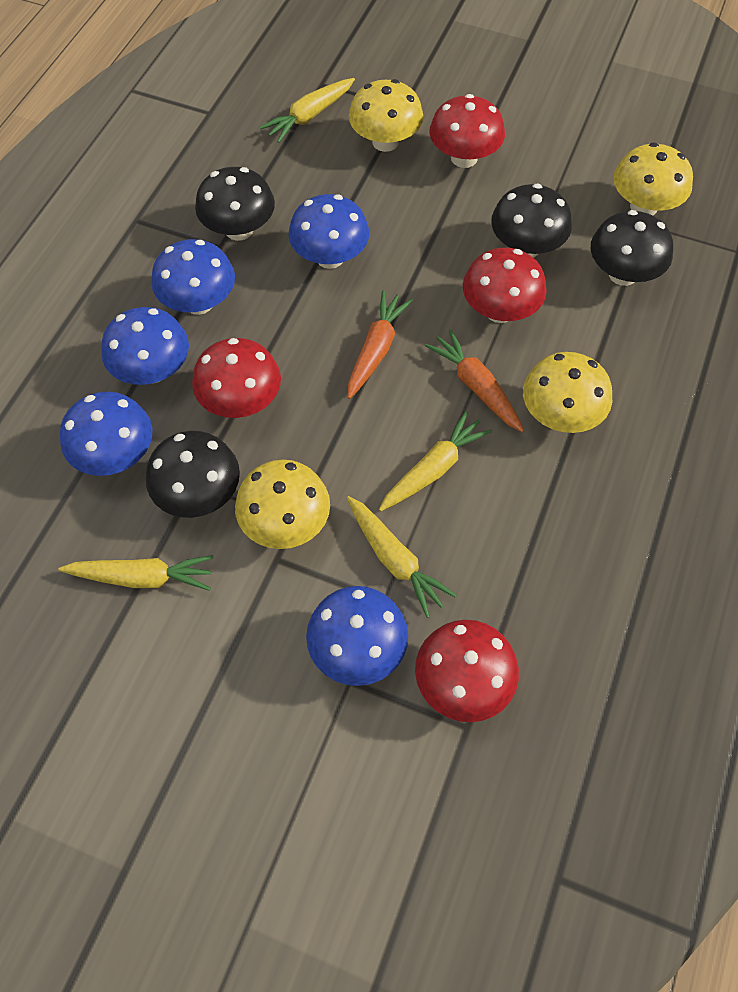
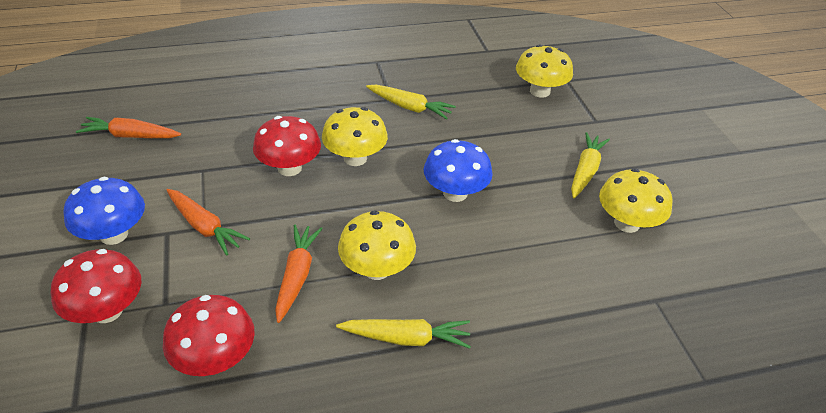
black mushroom: 4 -> 0
blue mushroom: 5 -> 2
orange carrot: 2 -> 3
red mushroom: 4 -> 3
yellow carrot: 4 -> 3

